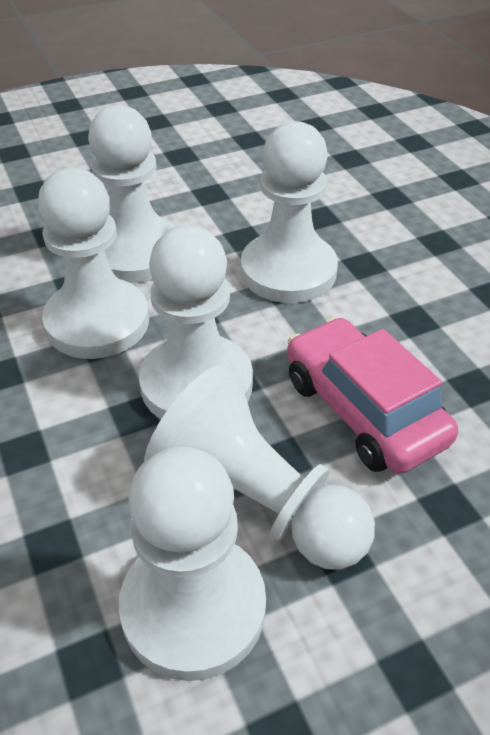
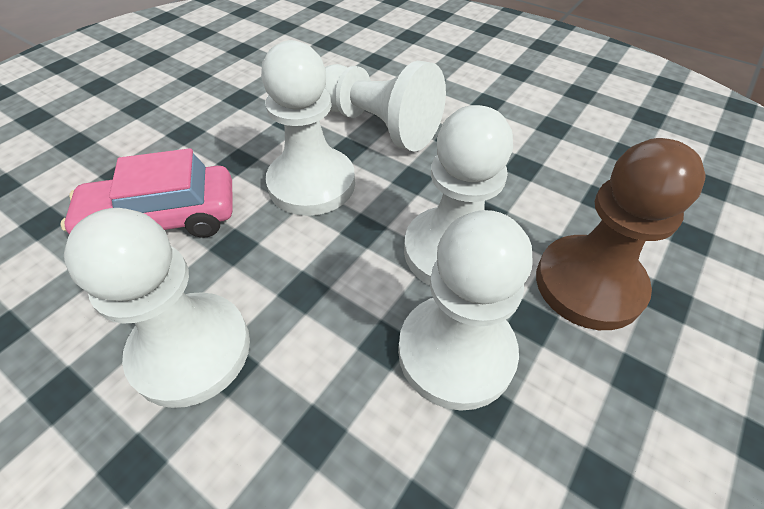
brown pawn: 0 -> 1
white pawn: 6 -> 5

